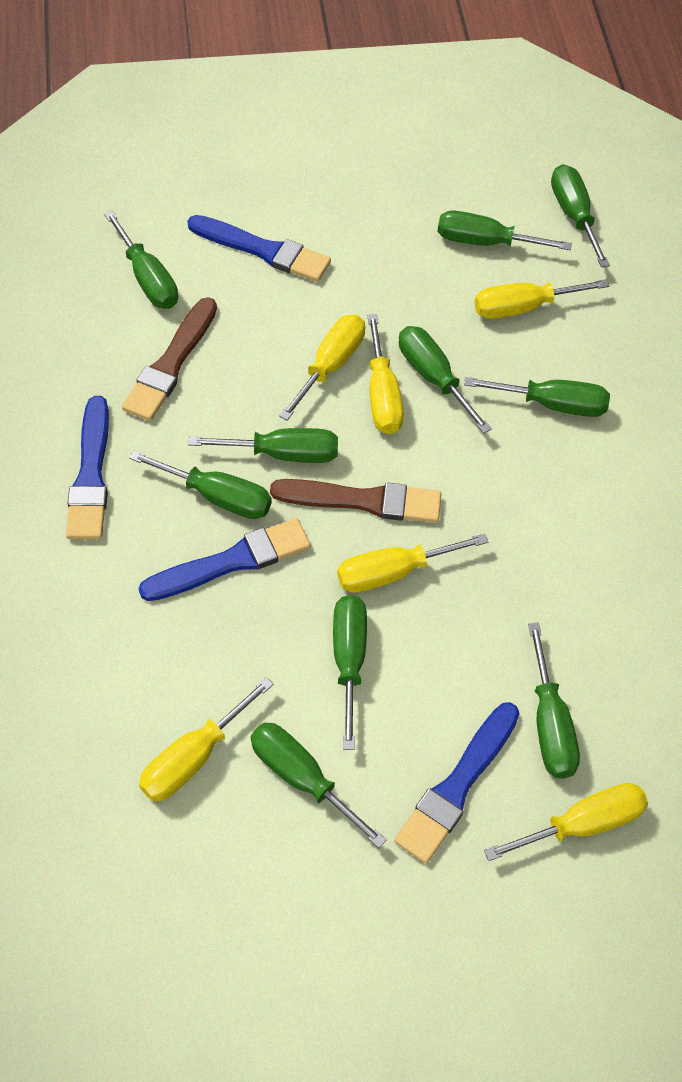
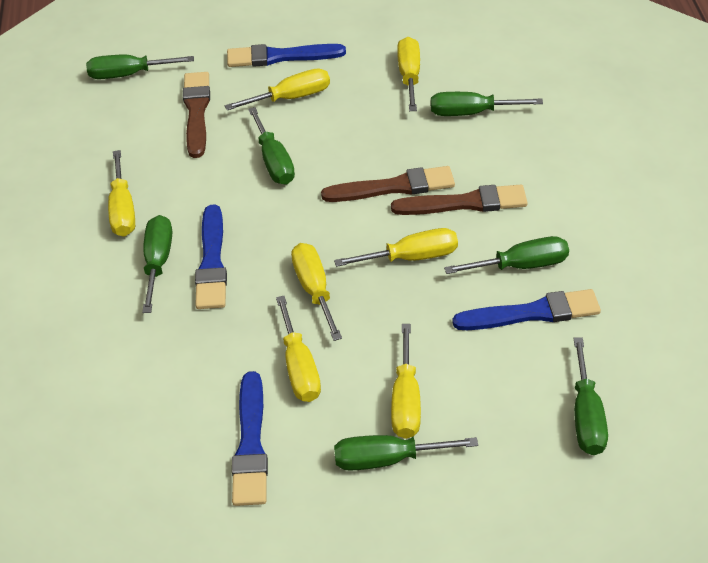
brown brush: 2 -> 3
green screwdriver: 10 -> 7
yellow screwdriver: 6 -> 7

